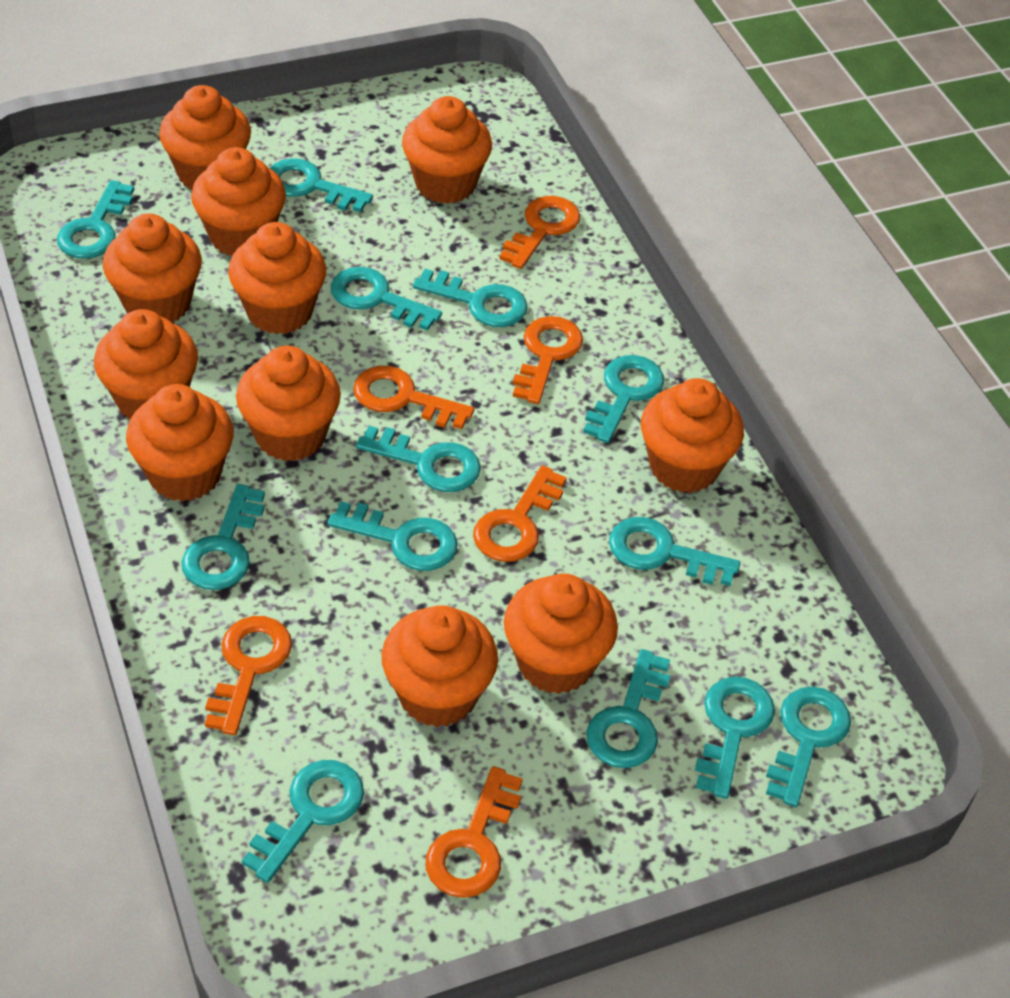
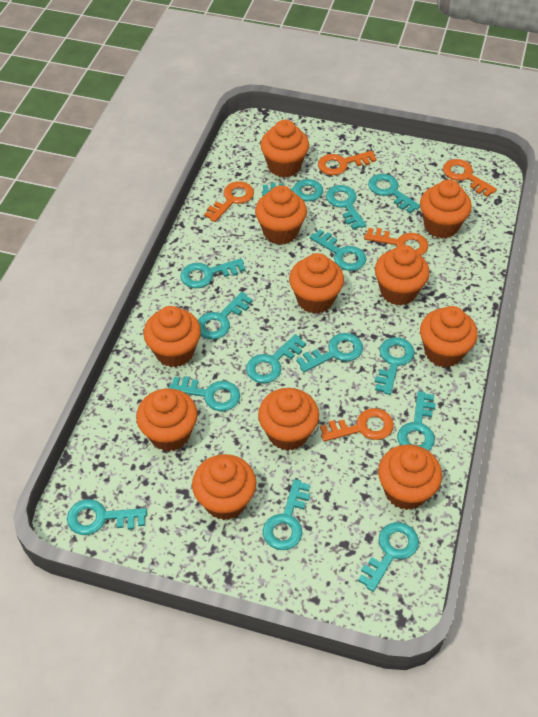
orange key: 6 -> 5
turquoise key: 13 -> 14

